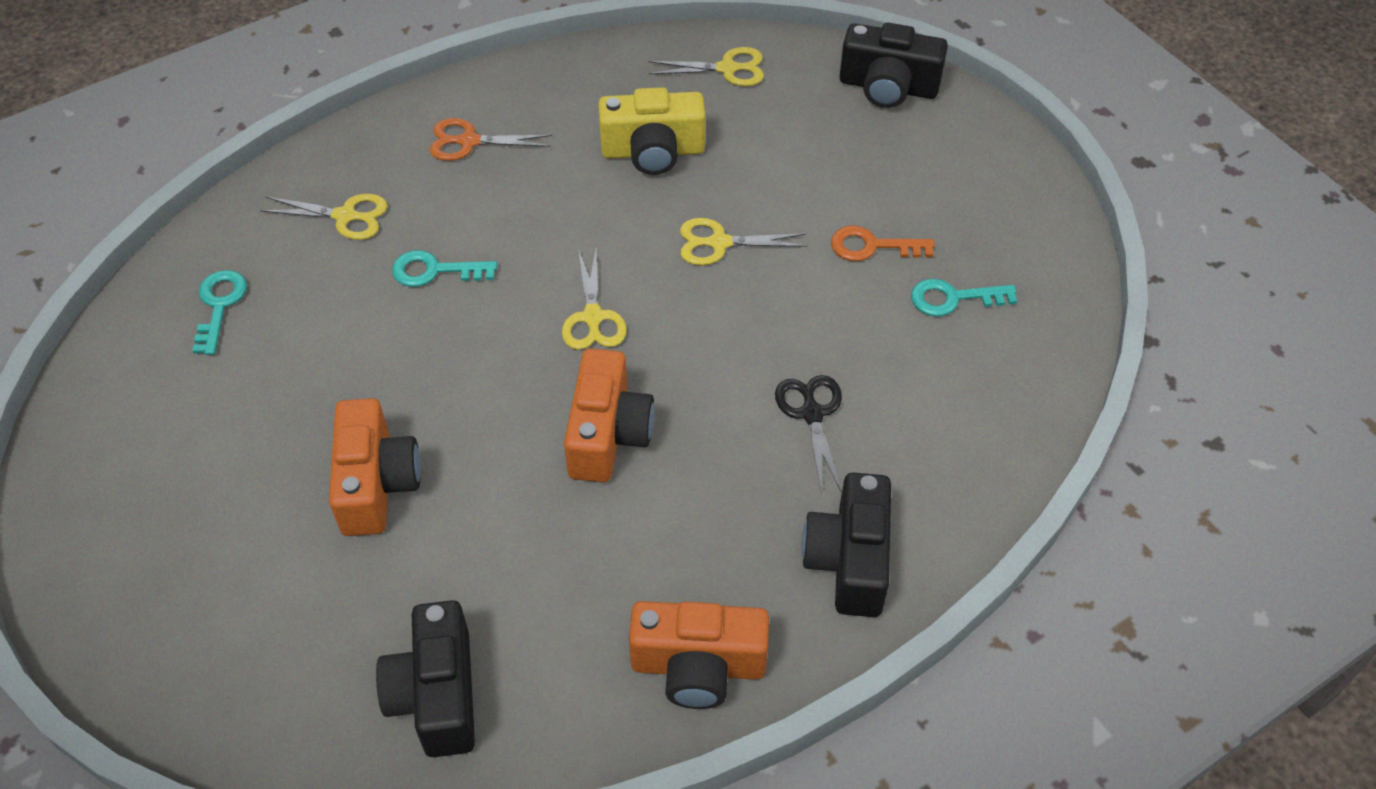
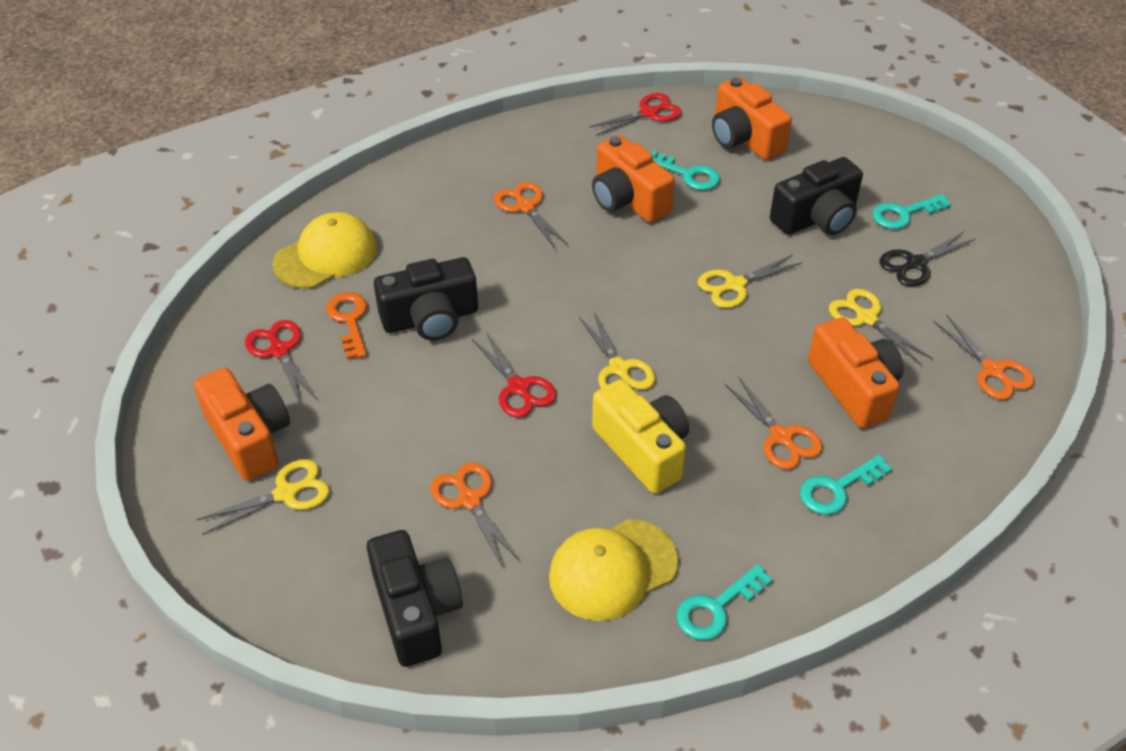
orange camera: 3 -> 4
orange scissors: 1 -> 4
red scissors: 0 -> 3
turquoise key: 3 -> 4
yellow cap: 0 -> 2

